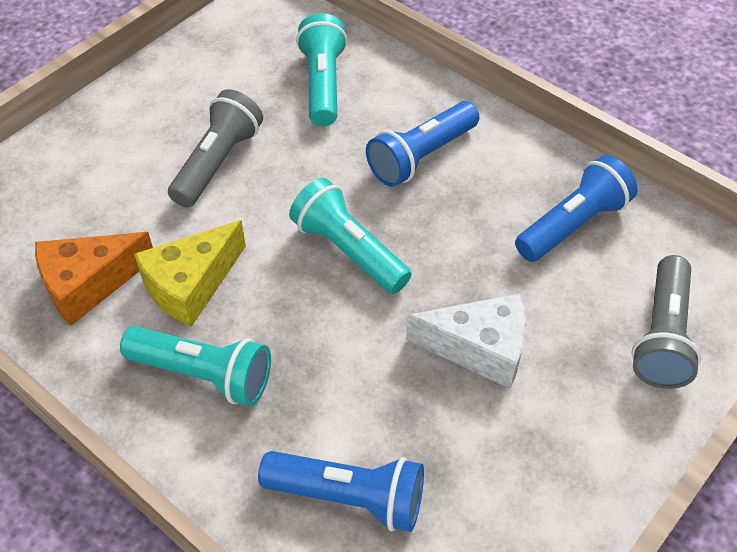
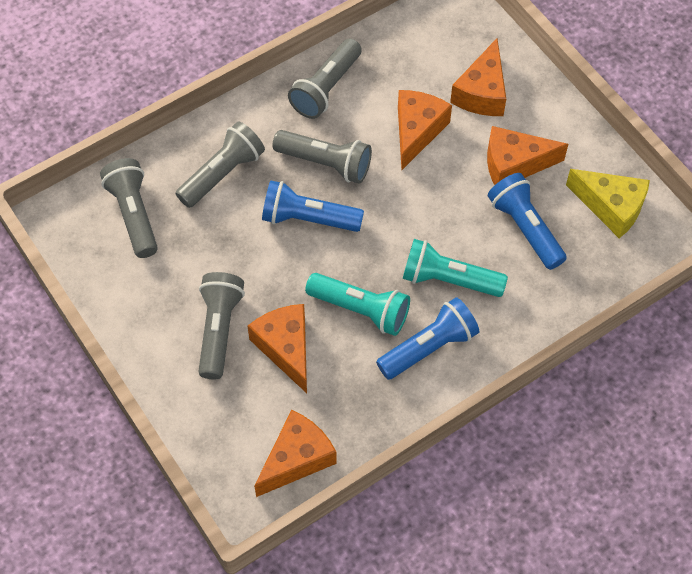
grey flashlight: 2 -> 5
orange cheese: 1 -> 5
turquoise flashlight: 3 -> 2
white cheese: 1 -> 0

